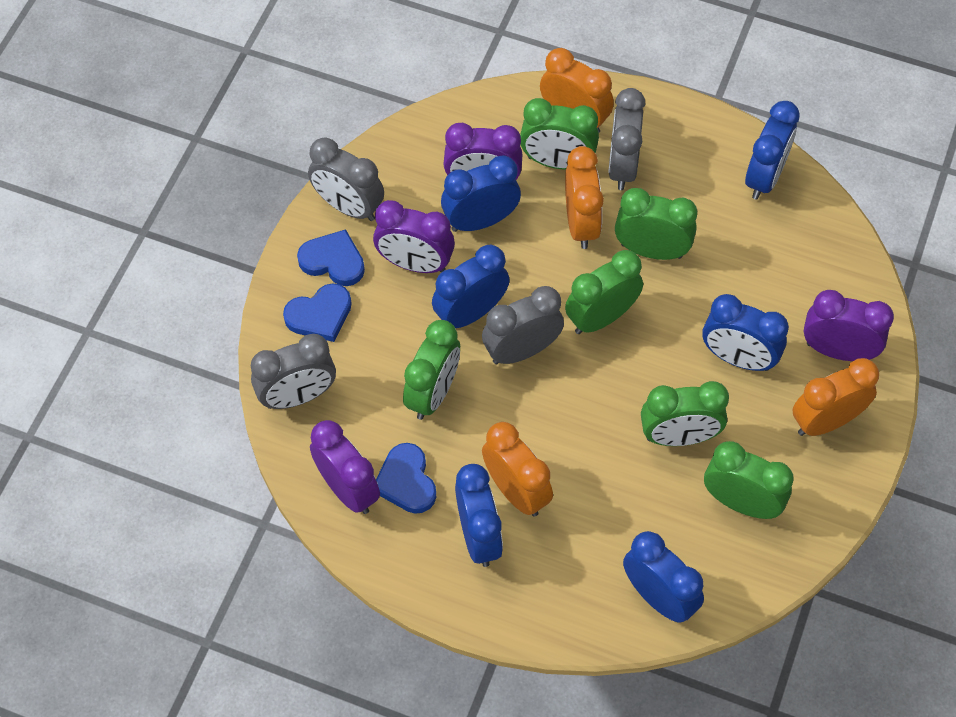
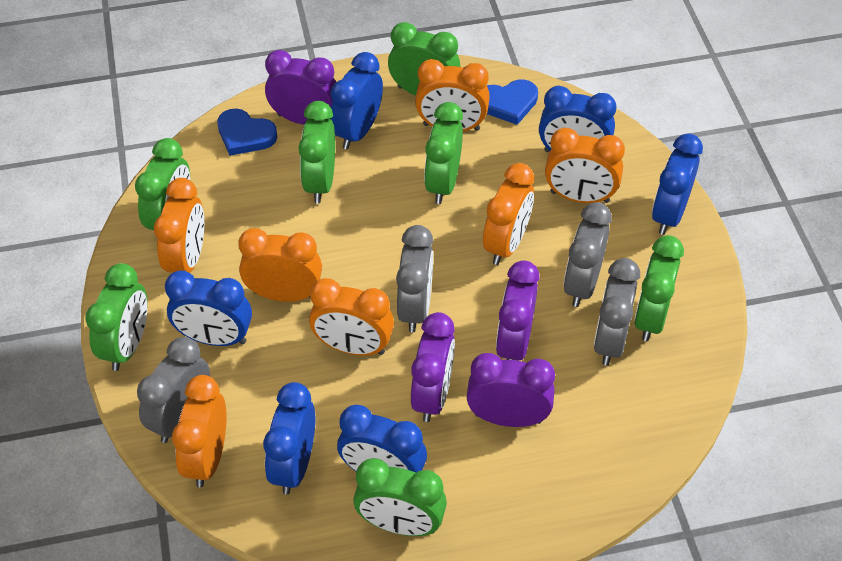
blue heart: 3 -> 2
green clock: 6 -> 7
orange clock: 4 -> 7

